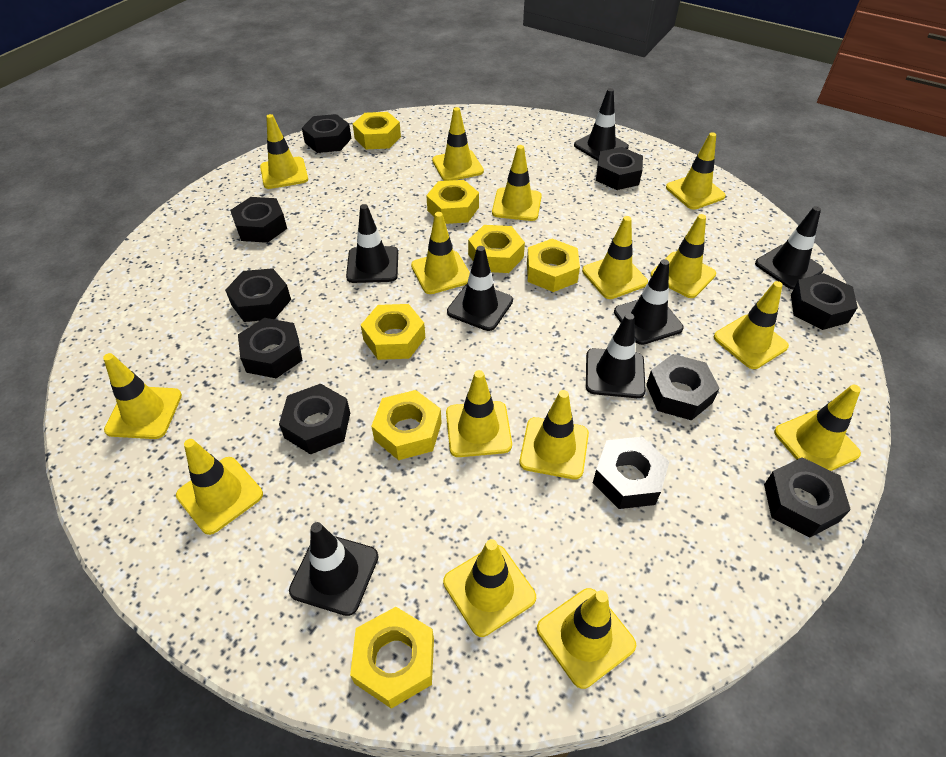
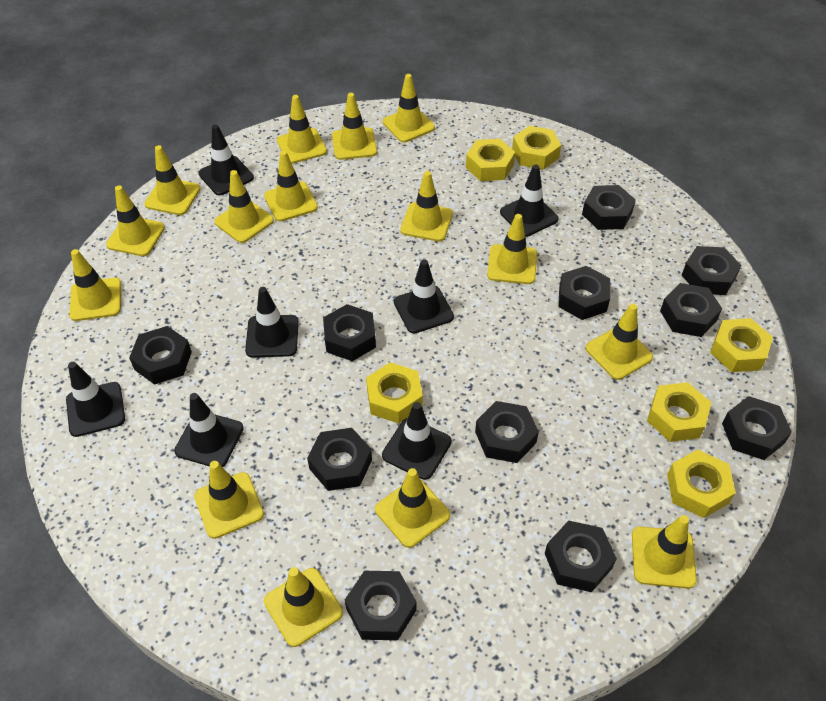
black nut: 10 -> 11
yellow nut: 7 -> 6

